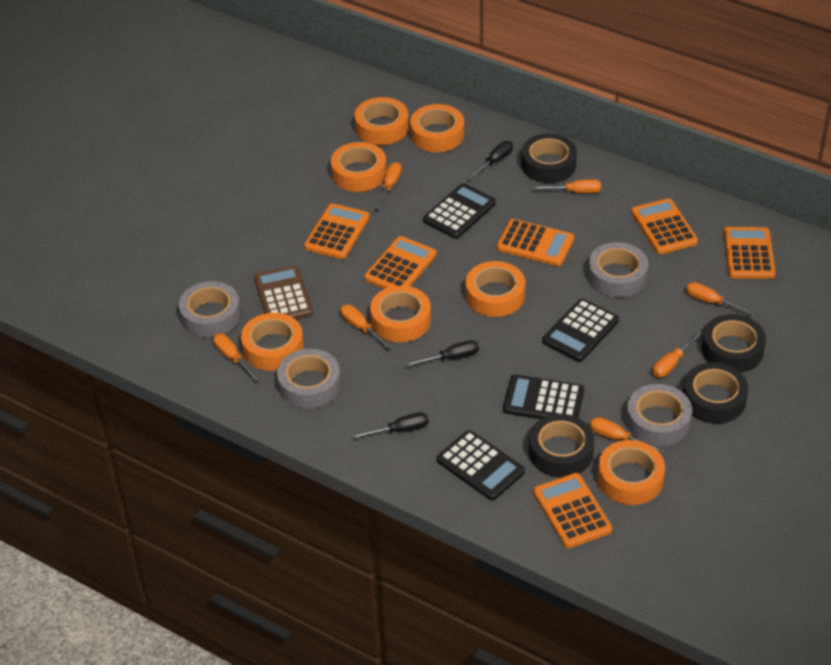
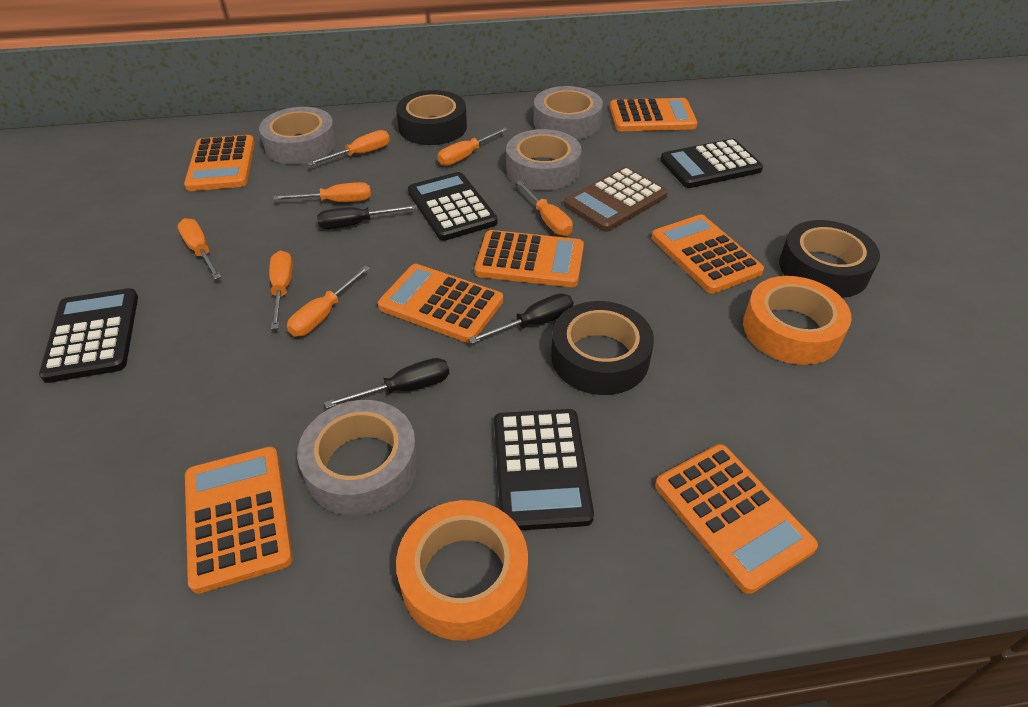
black tape: 4 -> 3
orange calculator: 6 -> 7
orange tape: 7 -> 2

